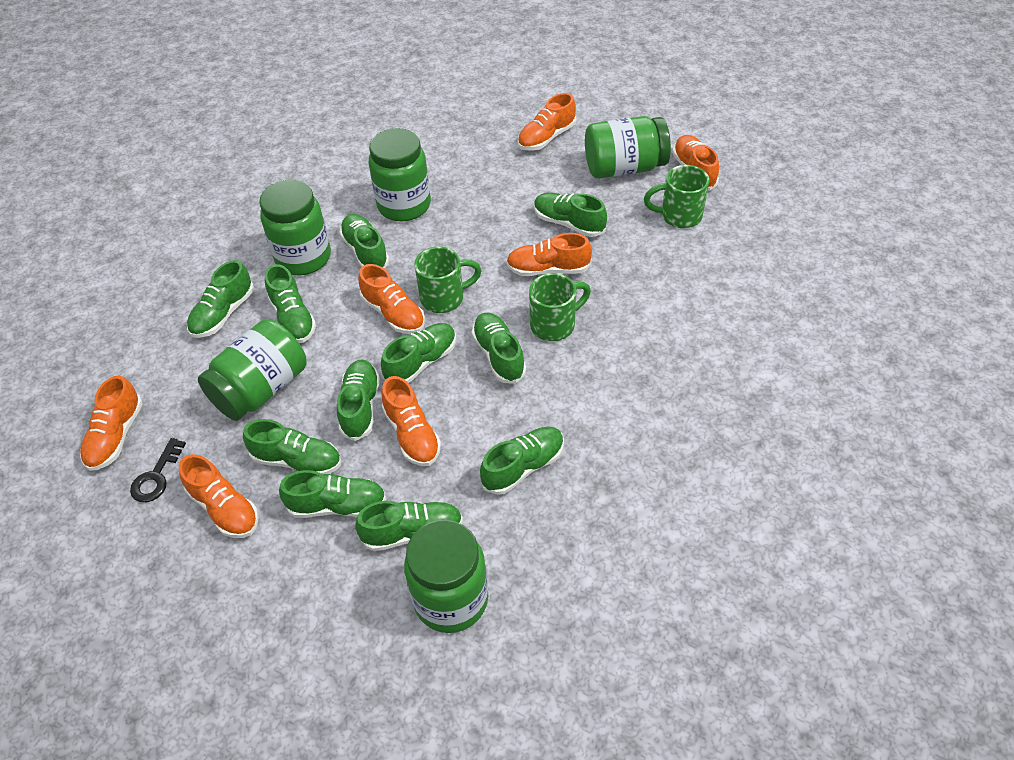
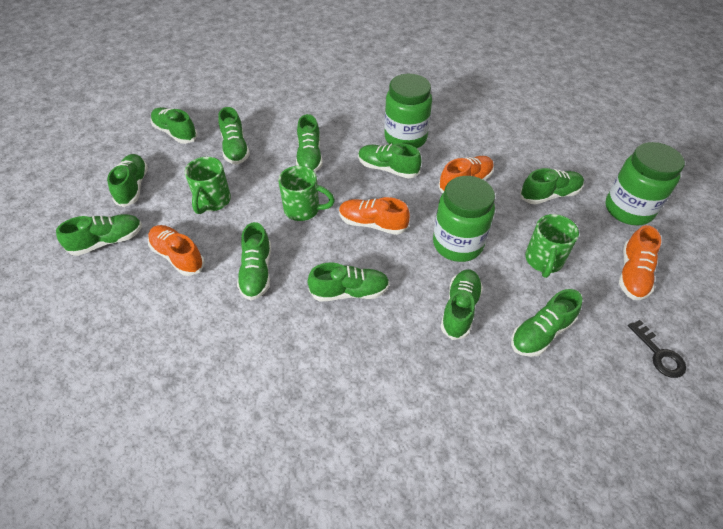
green jar: 5 -> 3
orange shoe: 7 -> 4

